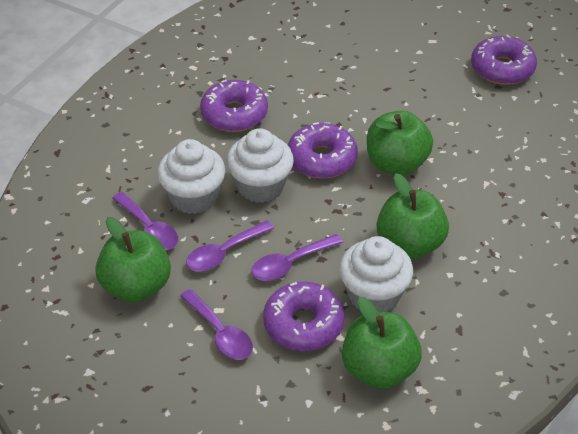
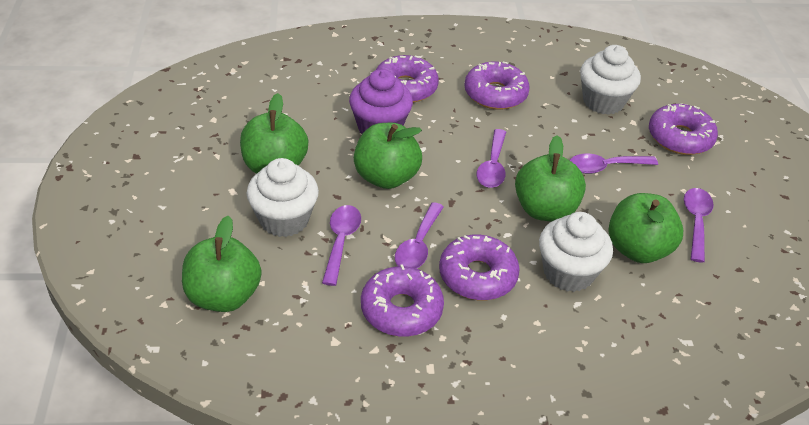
green apple: 4 -> 5
purple cupcake: 0 -> 1
purple donut: 4 -> 5
purple spoon: 4 -> 5

